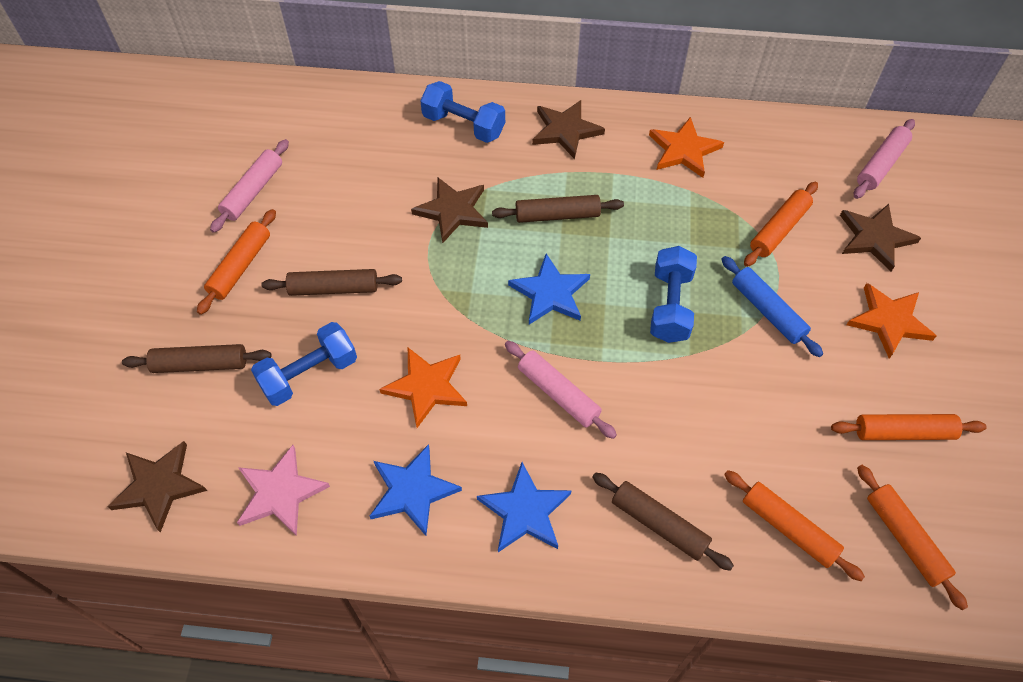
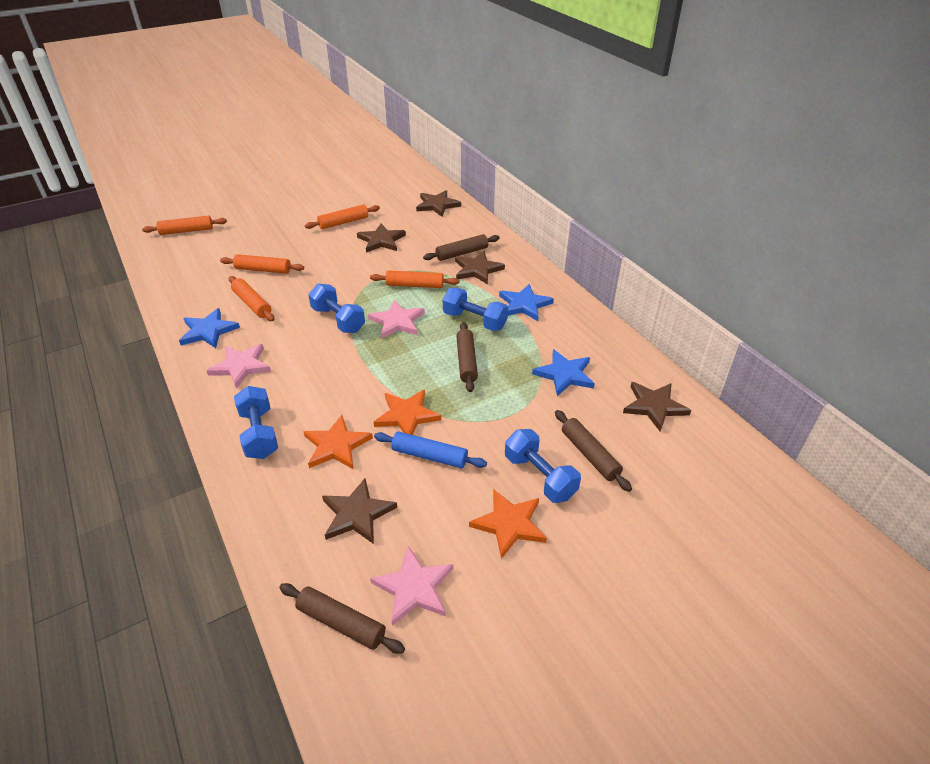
blue dumbbell: 3 -> 4
brown star: 4 -> 5
pink rolling pin: 3 -> 0
pink star: 1 -> 3

